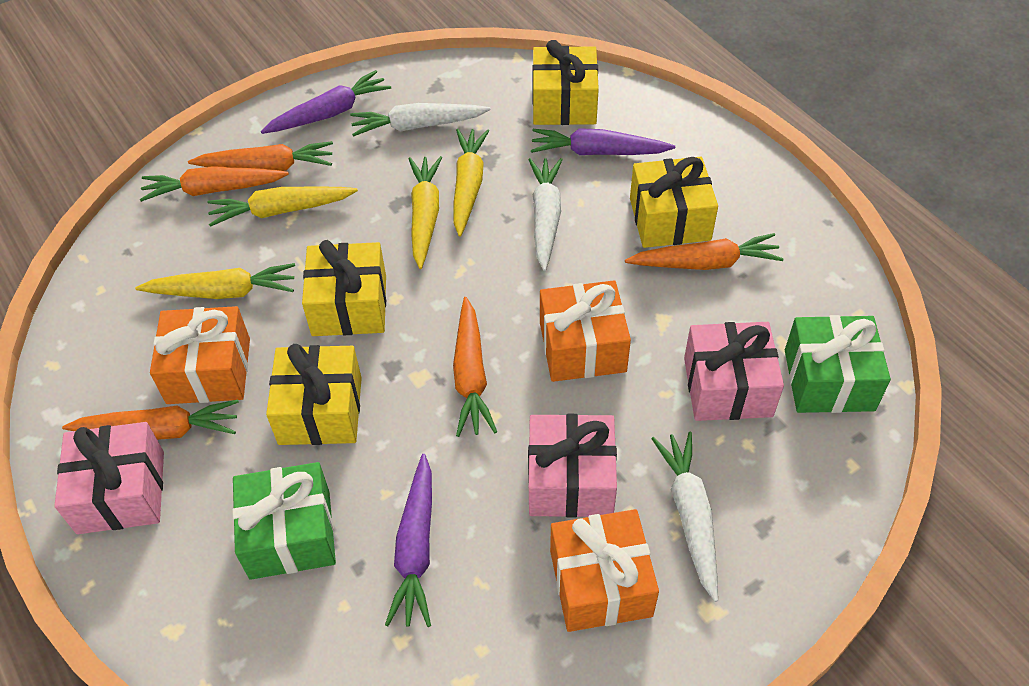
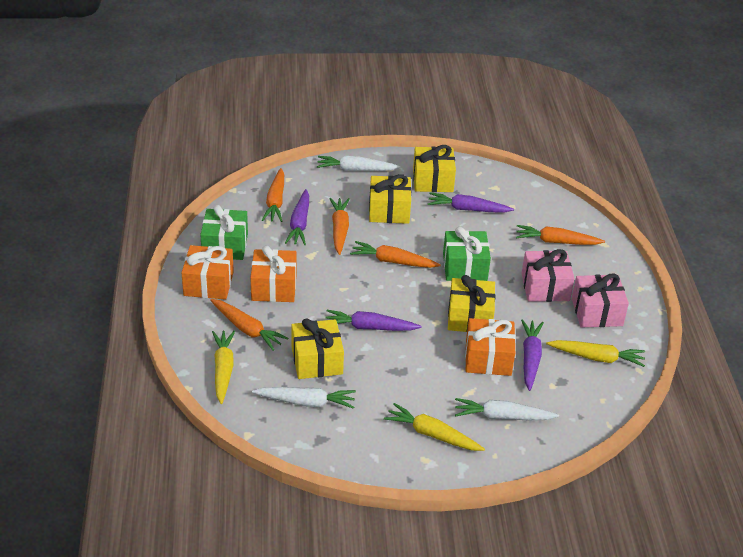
pink gift: 3 -> 2
purple carrot: 3 -> 4
yellow carrot: 4 -> 3

